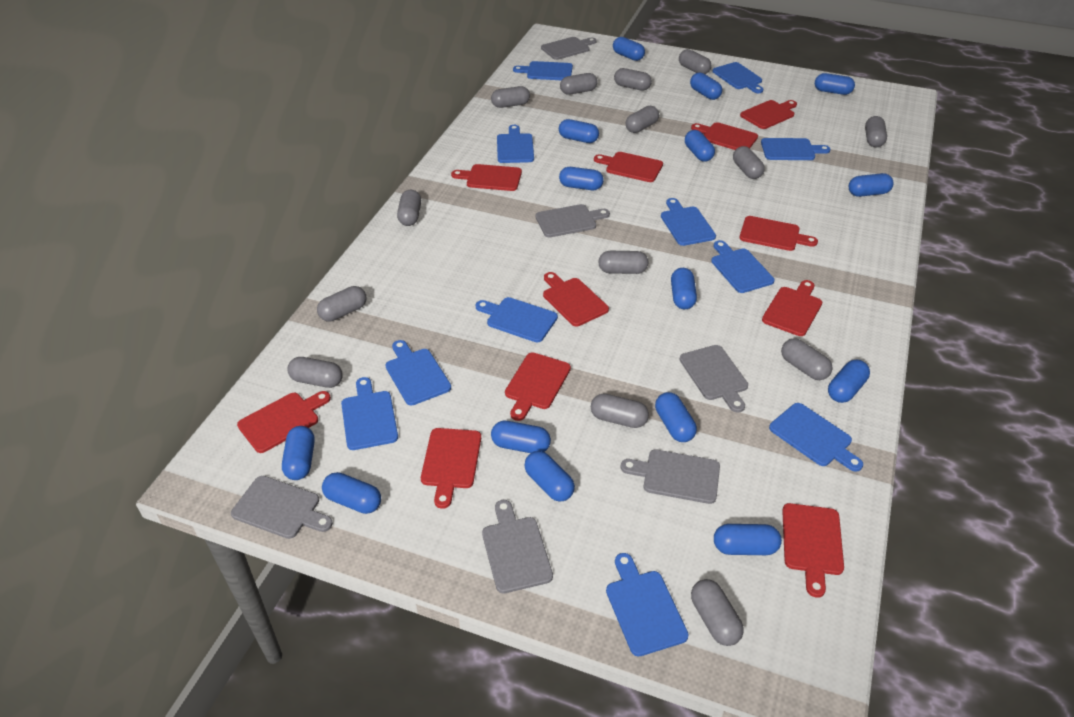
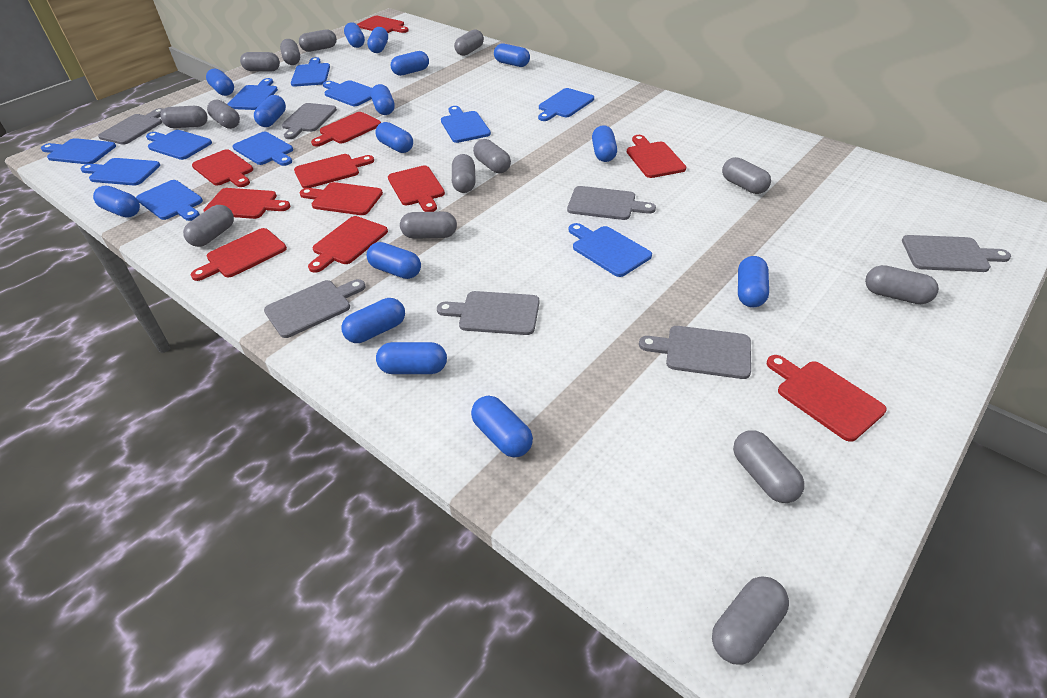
grey cutting board: 6 -> 7

